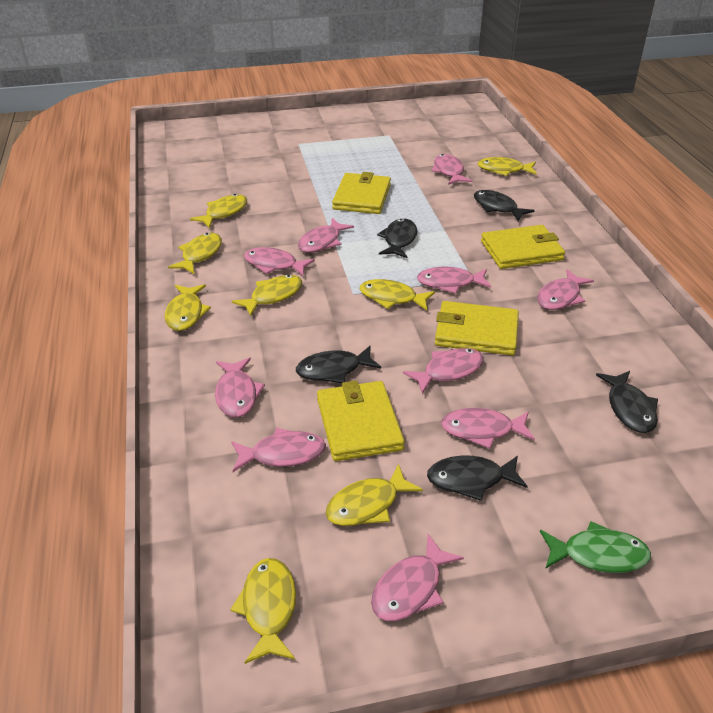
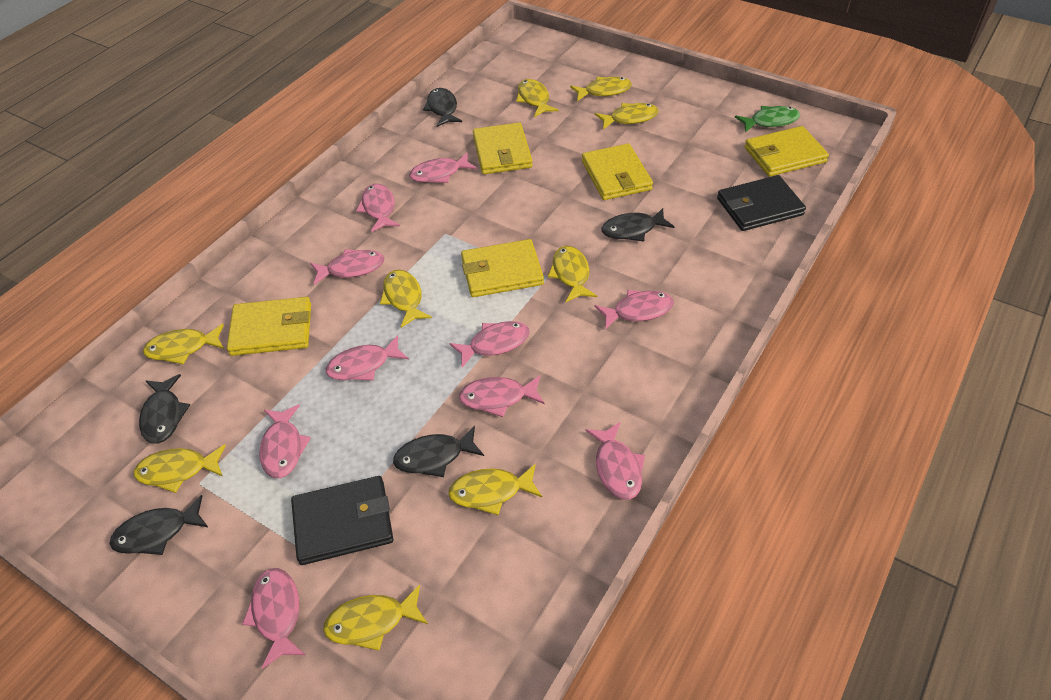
black wallet: 0 -> 2
yellow fish: 8 -> 9
yellow wallet: 4 -> 5

